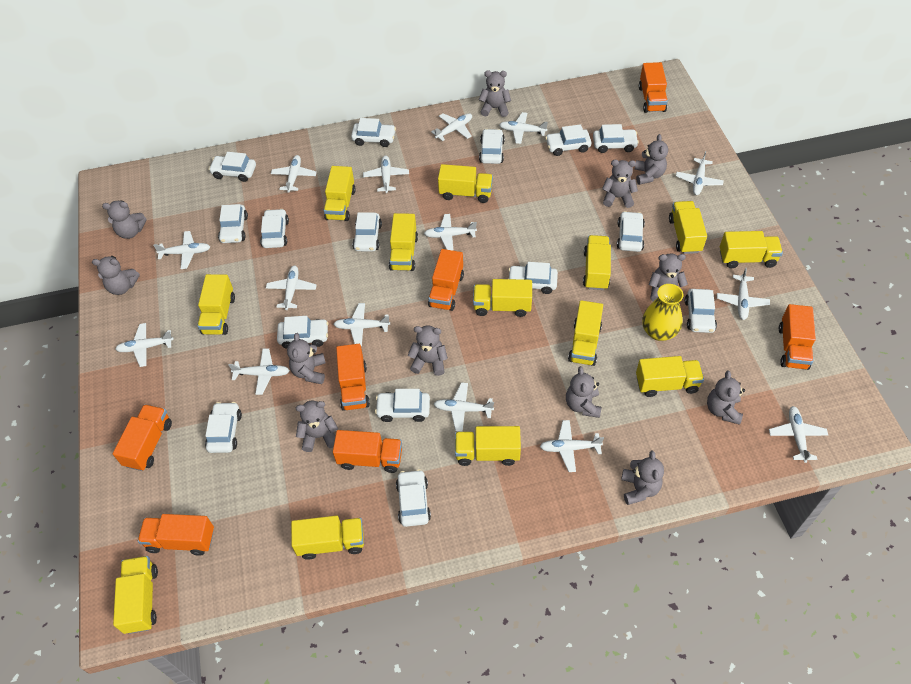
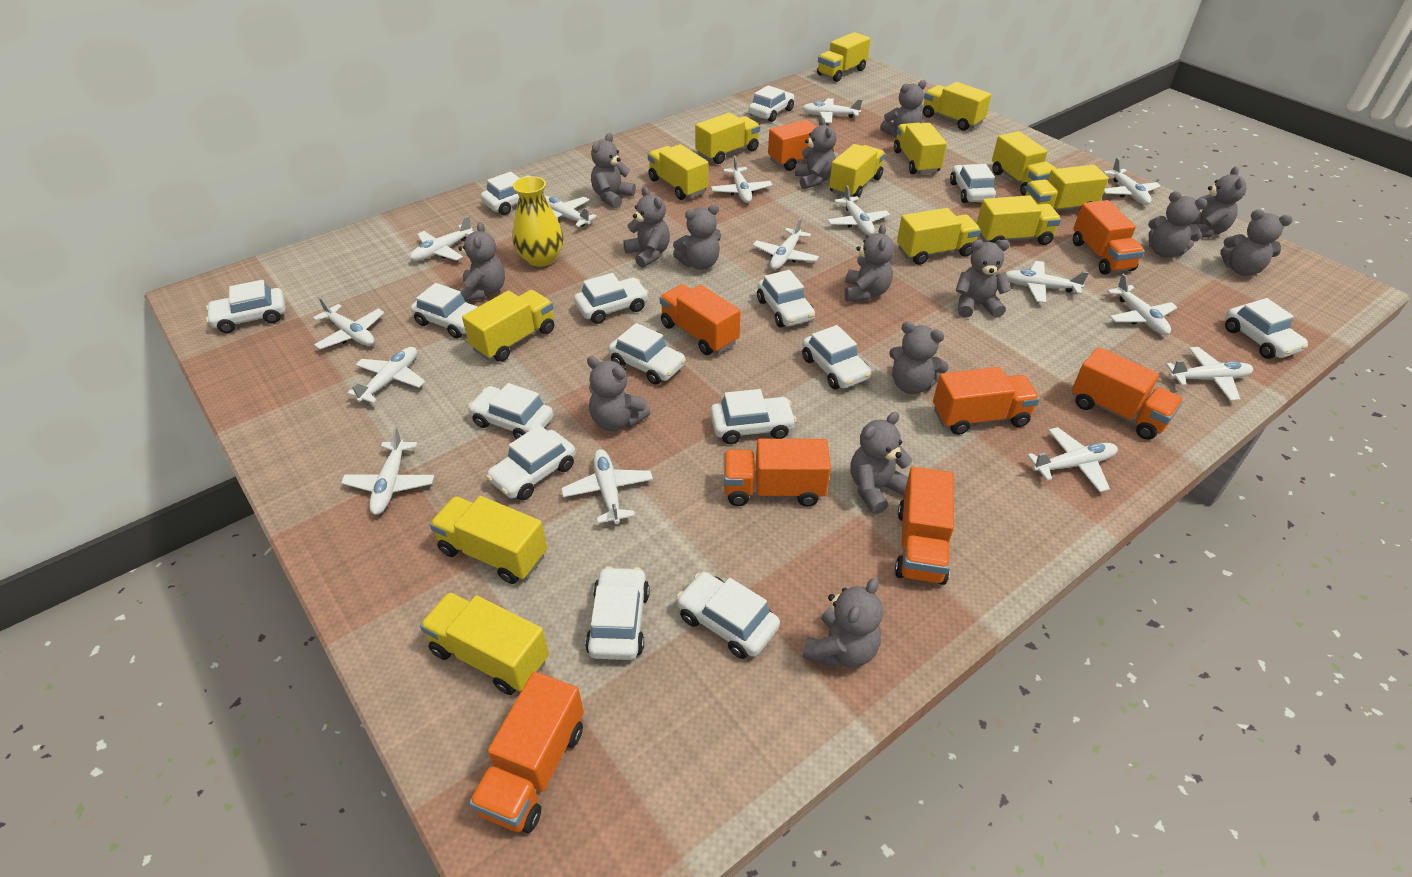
grey teddy bear: 12 -> 15
orange truck: 7 -> 8

